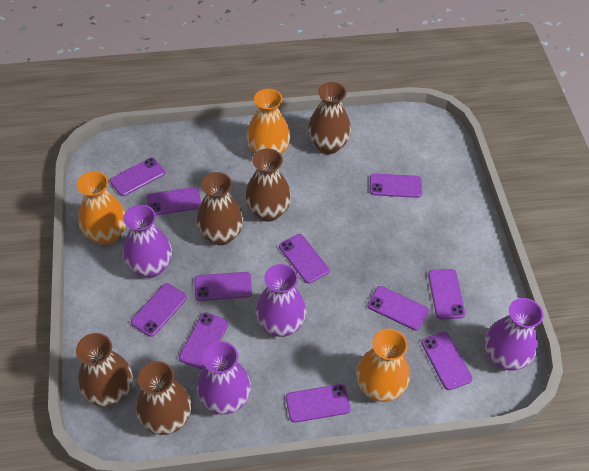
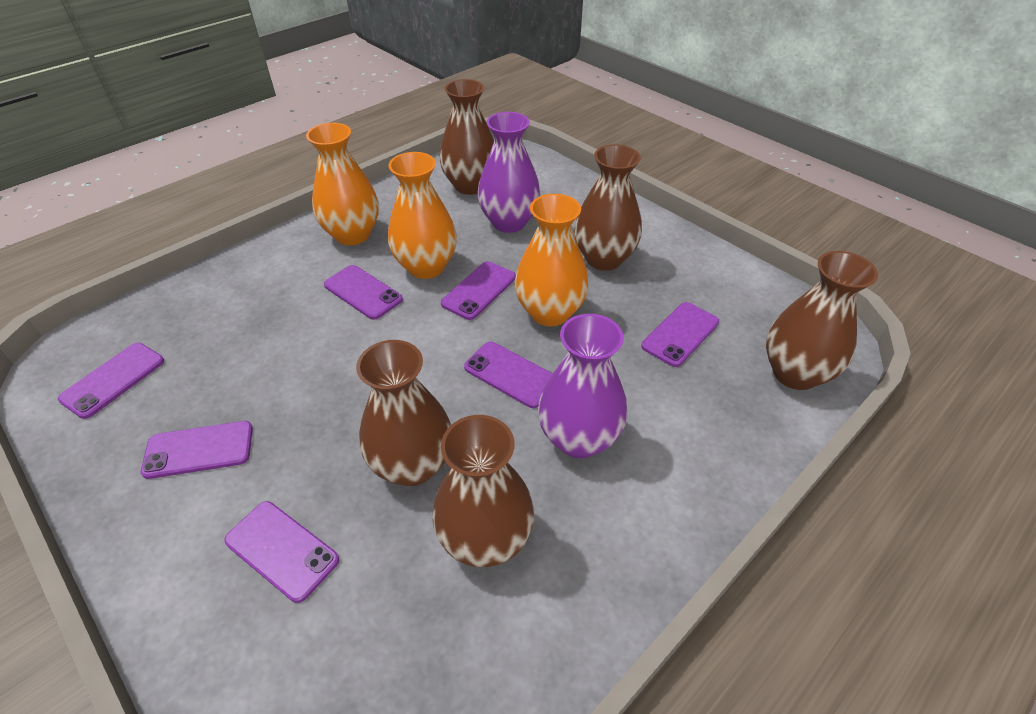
purple phone: 11 -> 7
purple vase: 4 -> 2

